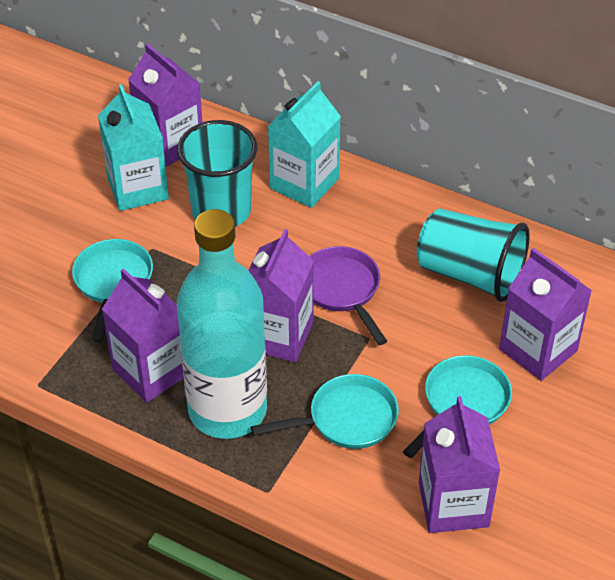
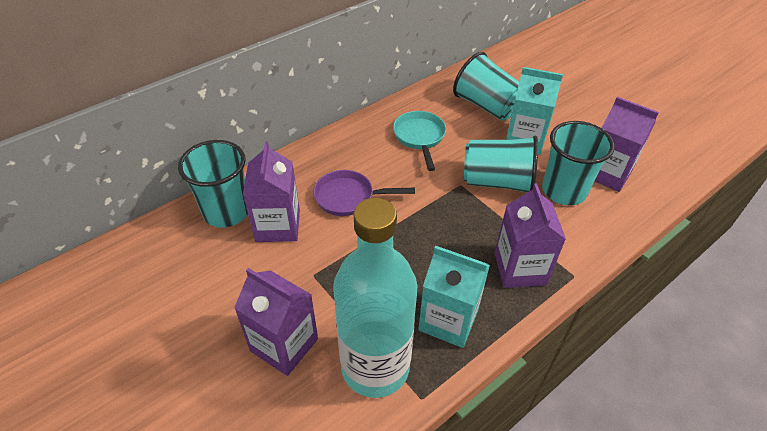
purple carton: 5 -> 4
turquoise cup: 2 -> 4
turquoise pan: 3 -> 1

